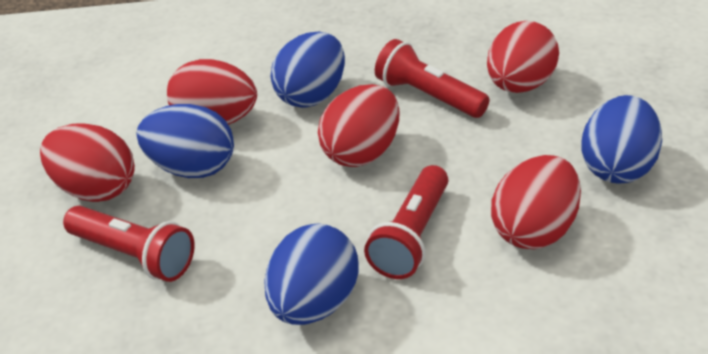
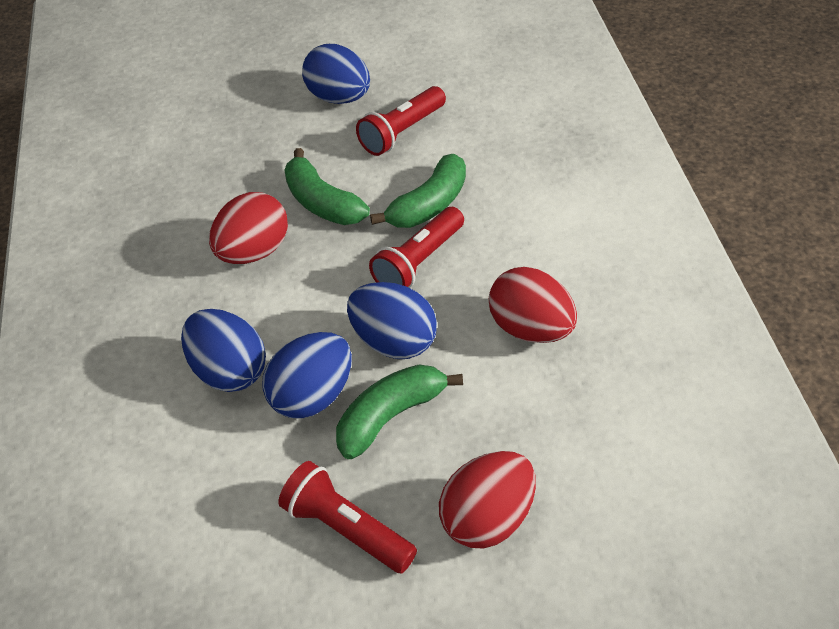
green banana: 0 -> 3
red egg: 5 -> 3

